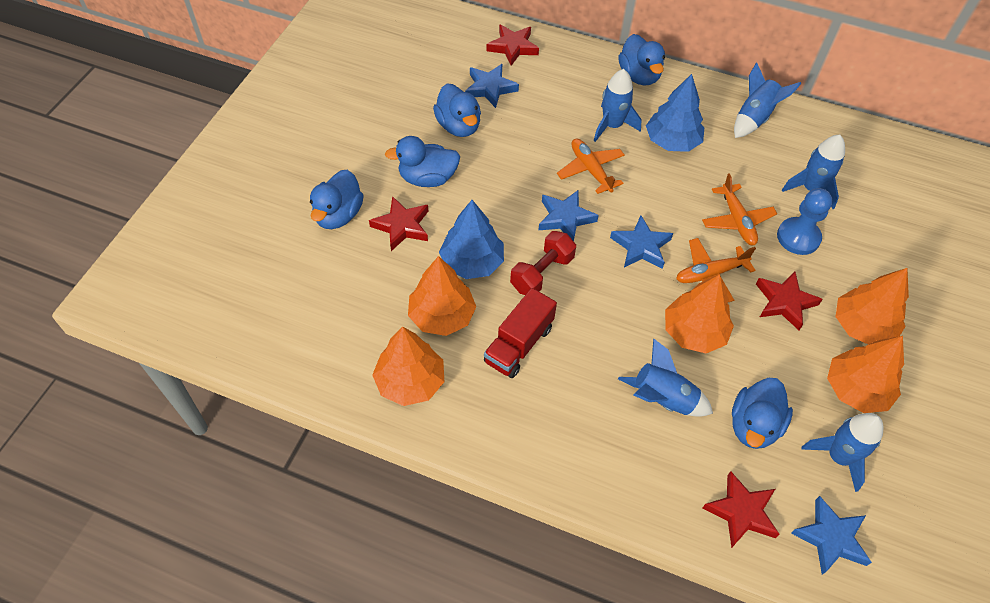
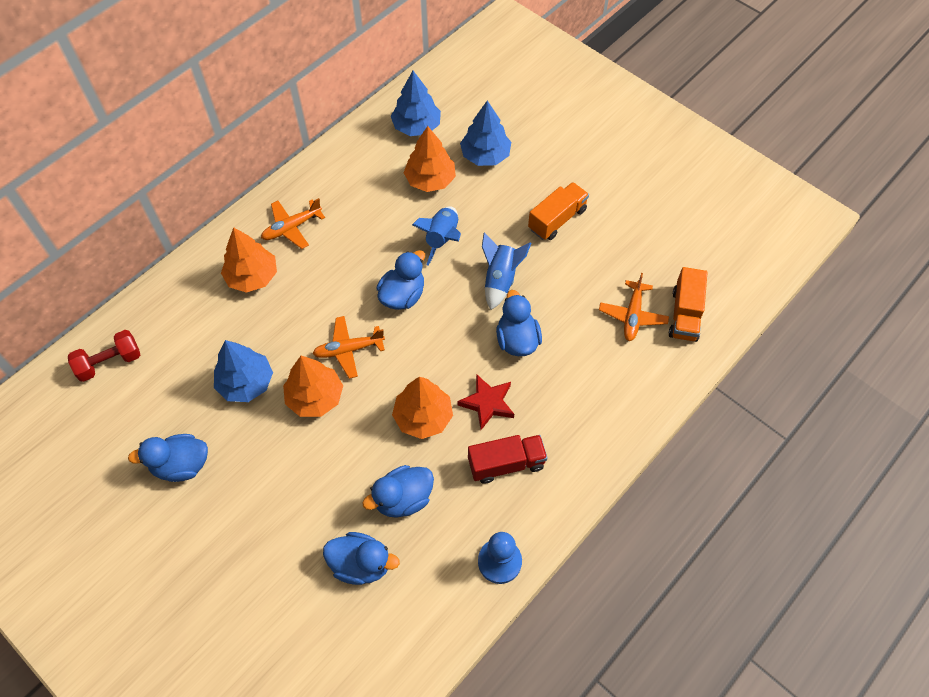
blue rocket: 5 -> 2
blue star: 4 -> 0
blue tree: 2 -> 3
orange tree: 5 -> 4
orange truck: 0 -> 2
red star: 4 -> 1

